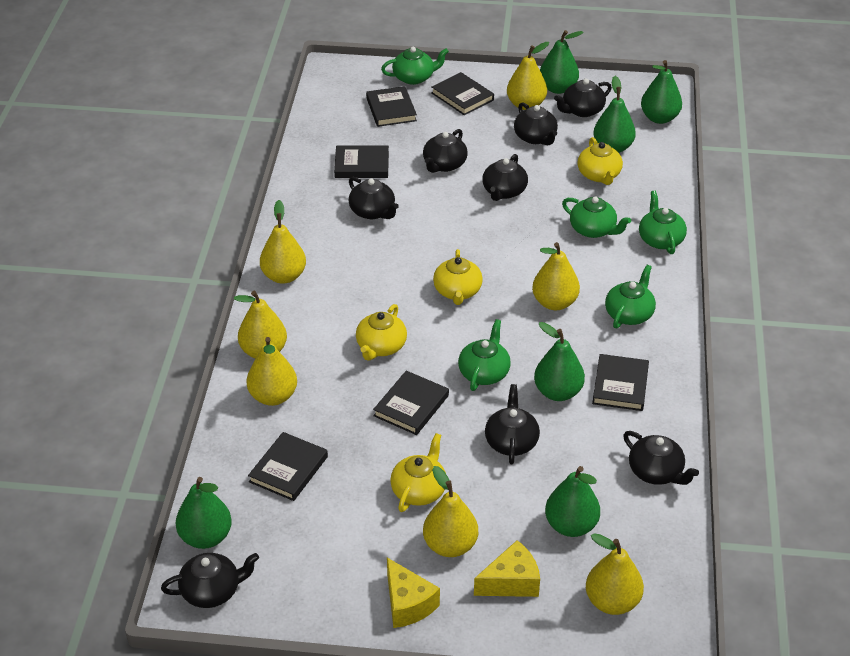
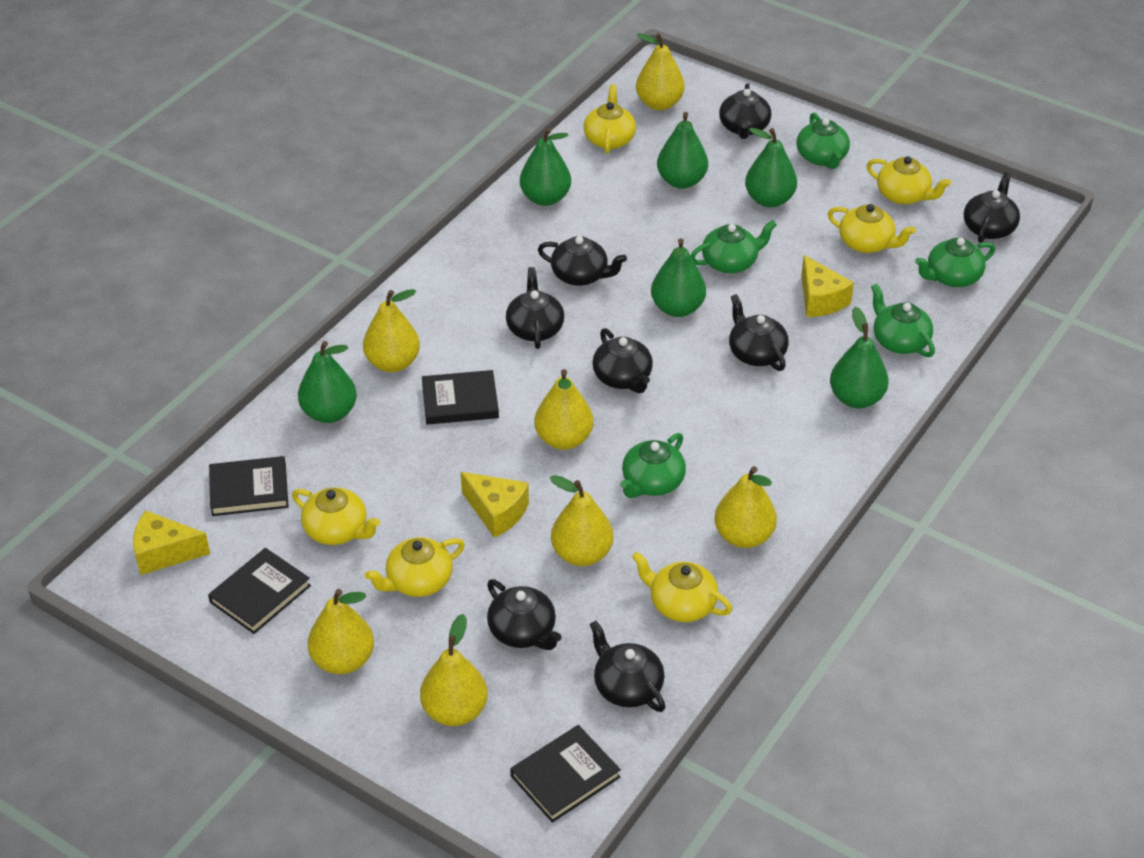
black book: 6 -> 4
yellow cheese: 2 -> 3
yellow teapot: 4 -> 6

